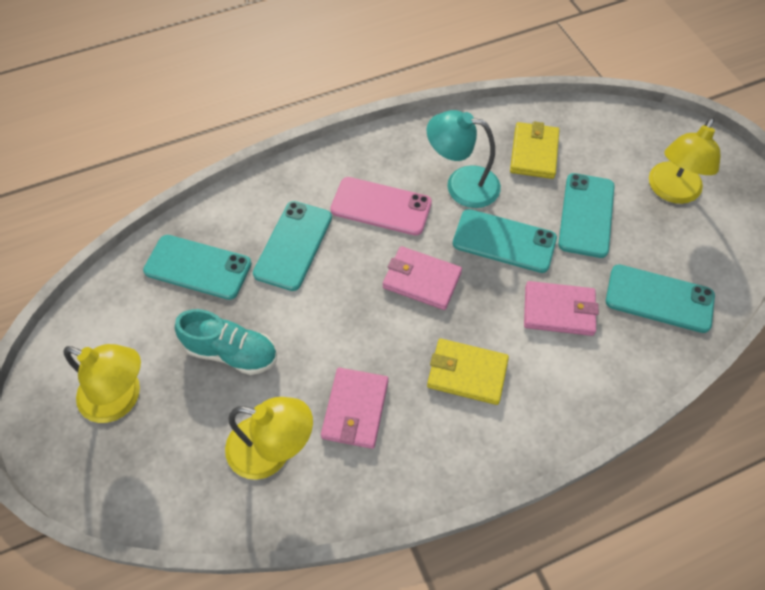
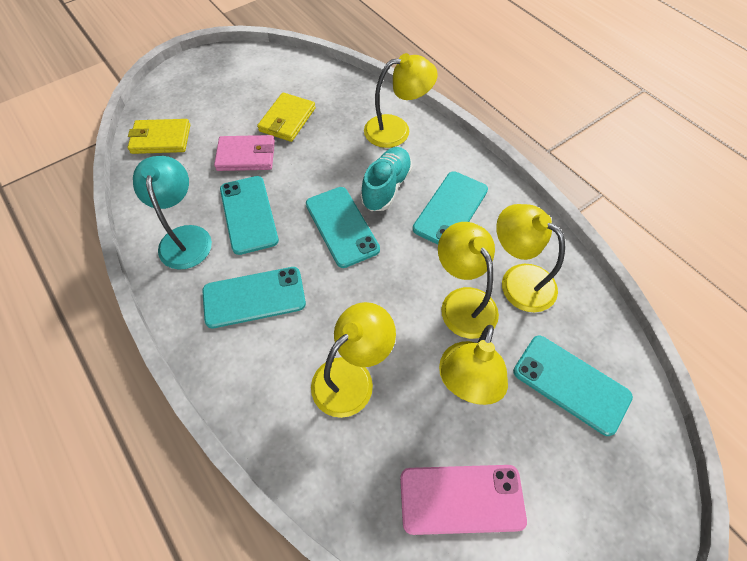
pink wallet: 3 -> 1
yellow lamp: 3 -> 5

